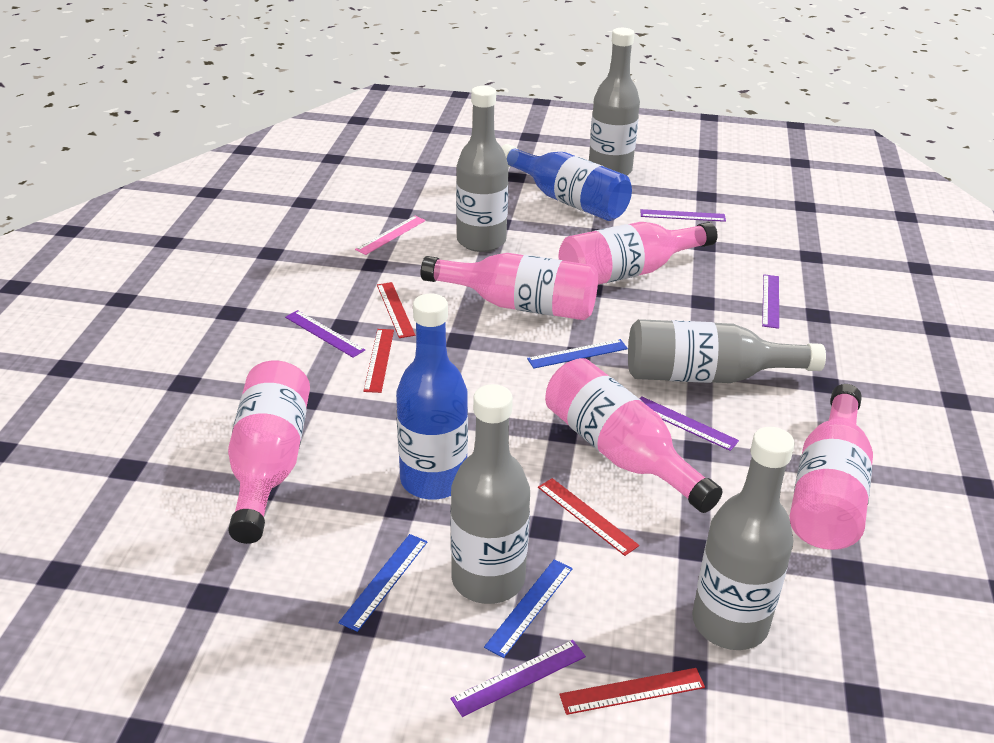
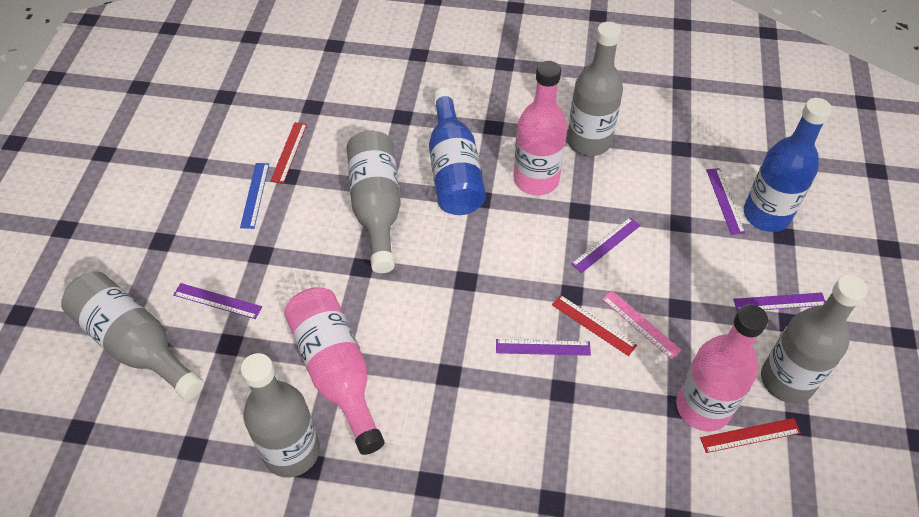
blue ruler: 3 -> 1
pink bottle: 5 -> 3
red ruler: 4 -> 3

